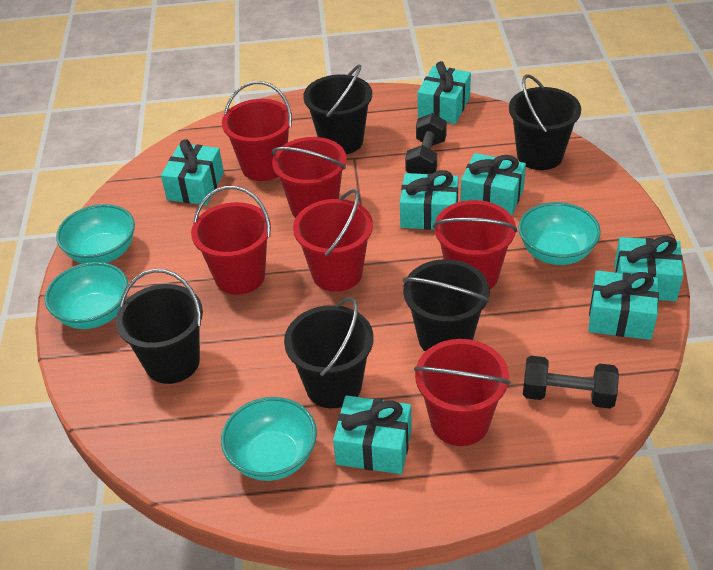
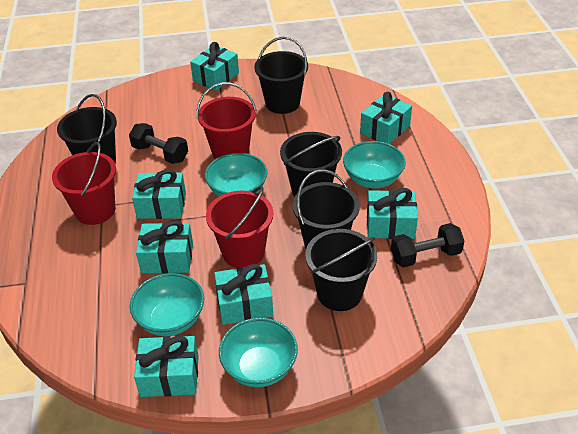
red bucket: 6 -> 3

